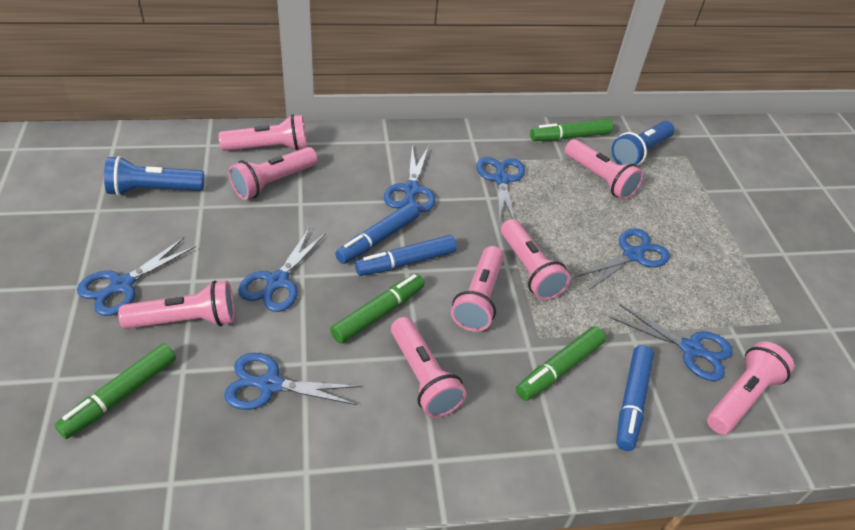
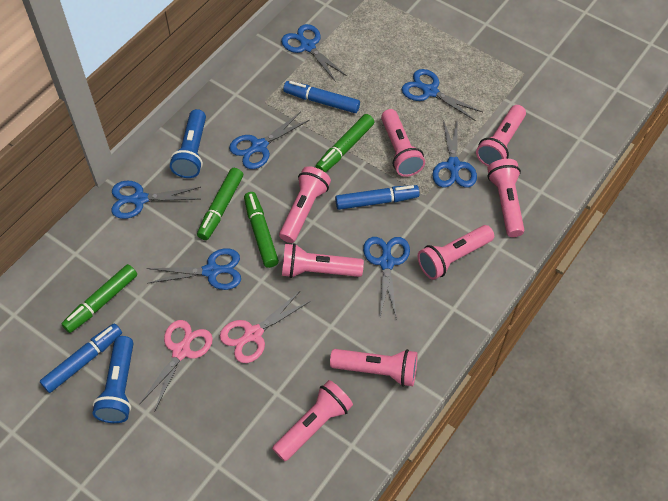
pink scissors: 0 -> 2

